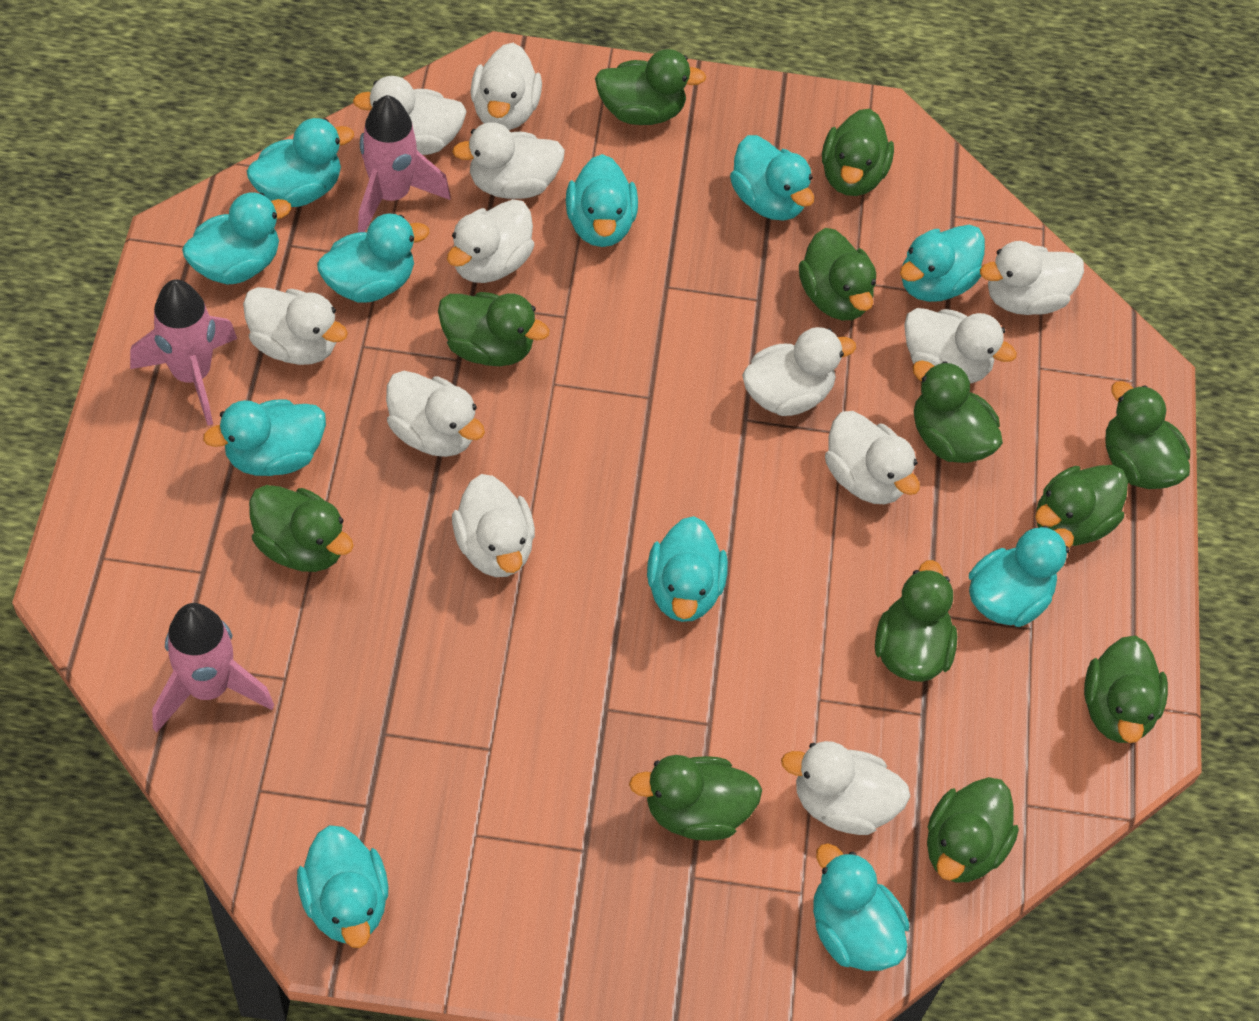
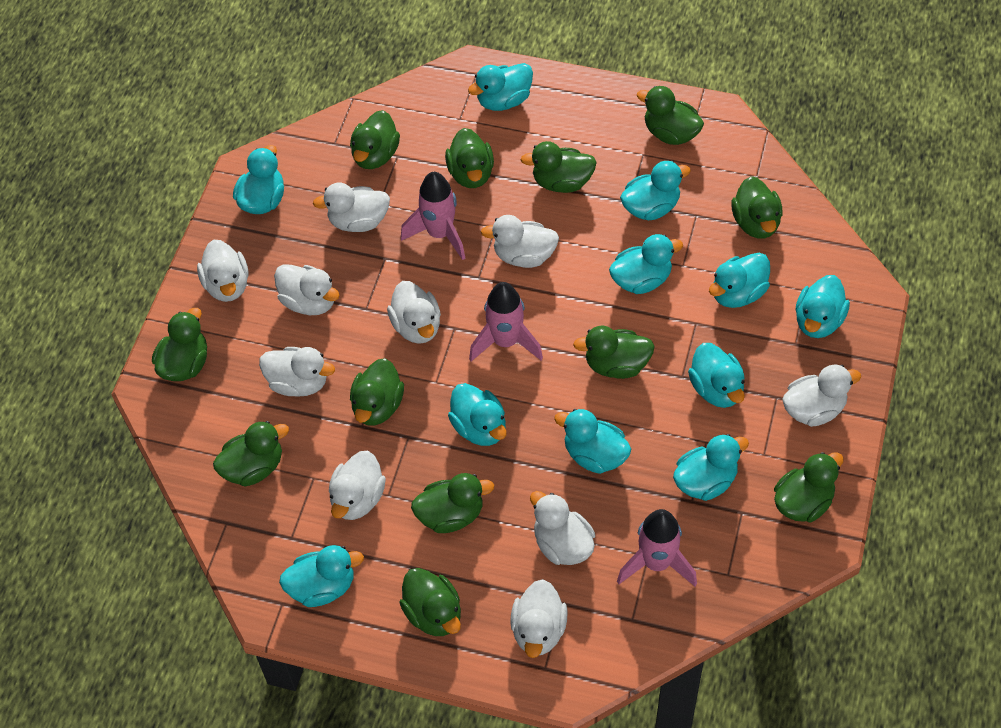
white duck: 12 -> 10

